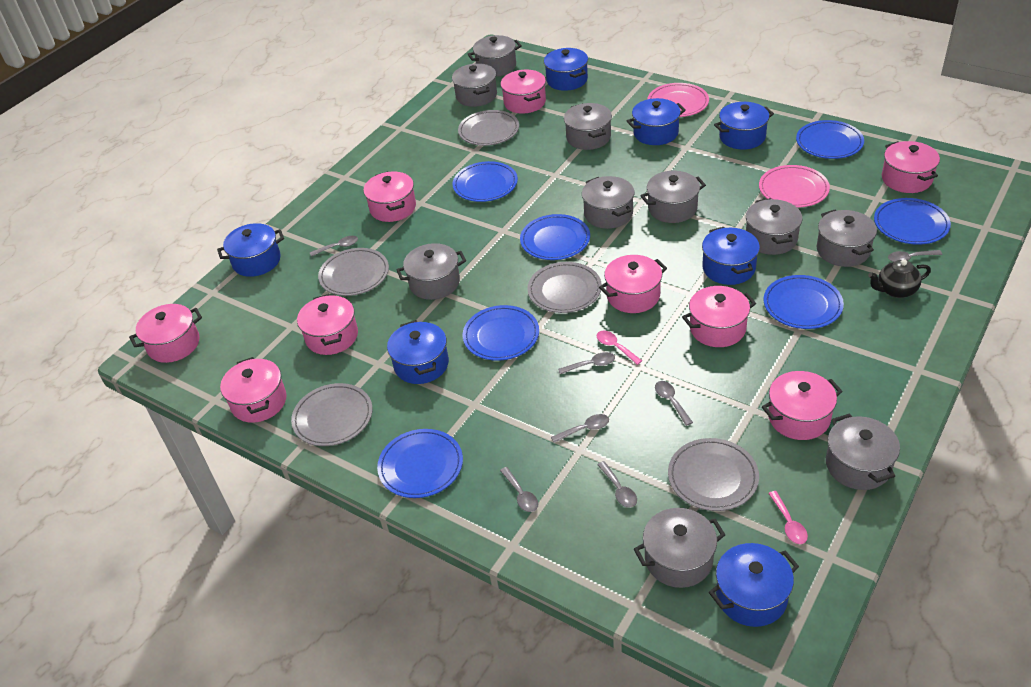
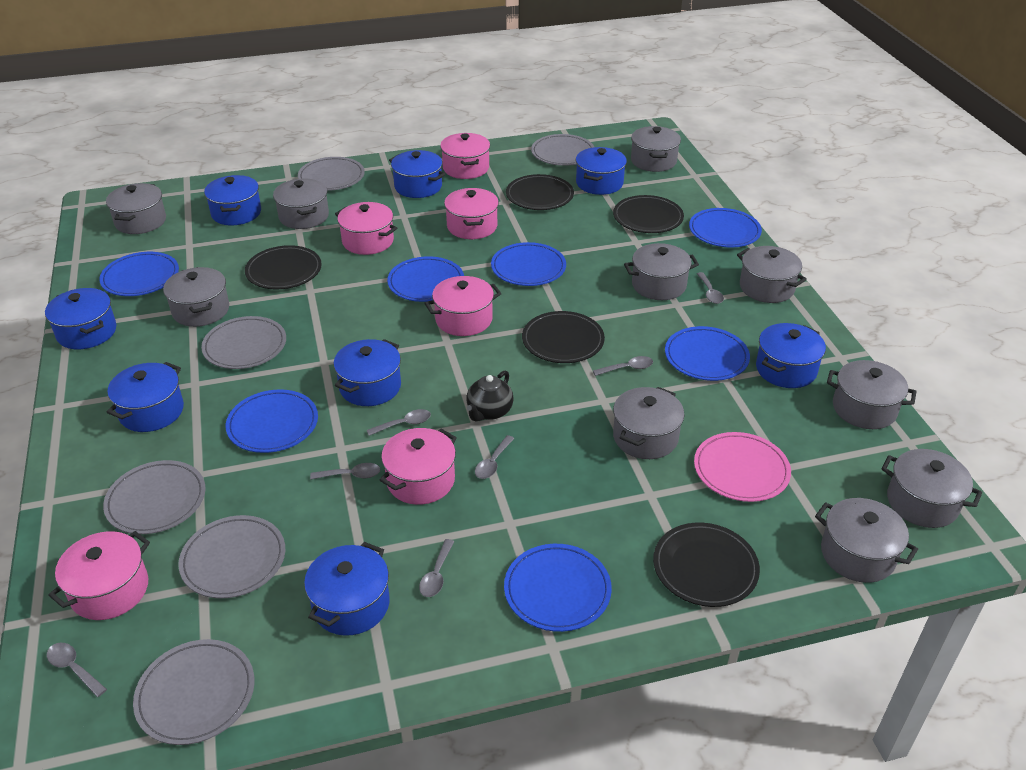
black plate: 0 -> 5
blue pot: 7 -> 8
grey plate: 5 -> 6
pink plate: 2 -> 1
pink pot: 9 -> 6
pink spoon: 2 -> 0

